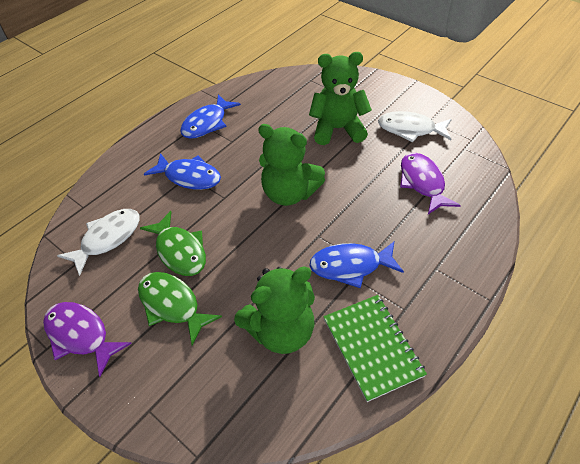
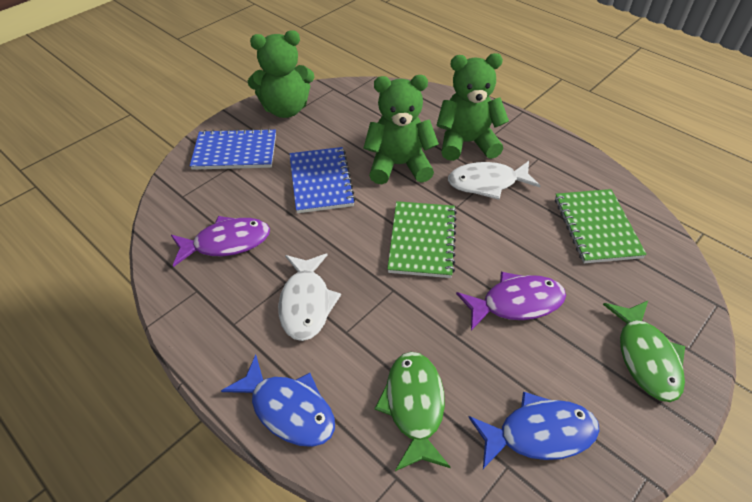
blue fish: 3 -> 2
blue notebook: 0 -> 2
green notebook: 1 -> 2

